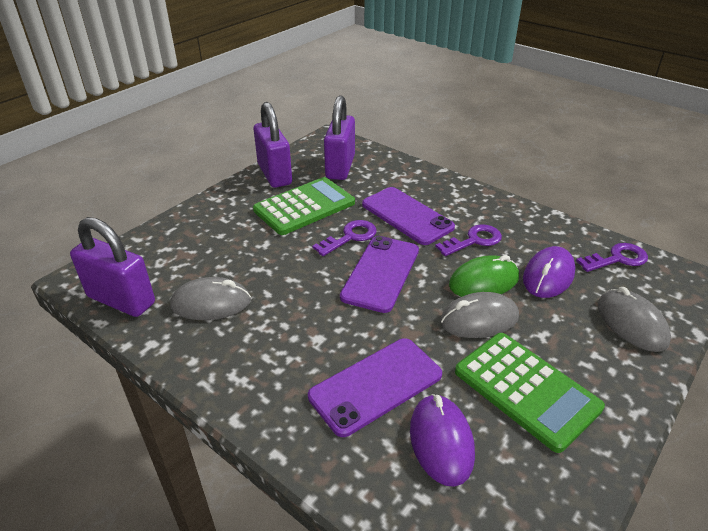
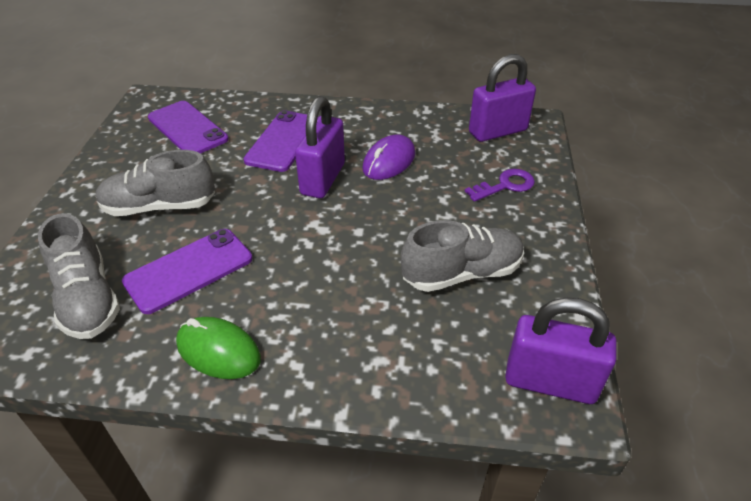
green calculator: 2 -> 0
grey mouse: 3 -> 0
grey shoe: 0 -> 3
purple key: 3 -> 1
purple mouse: 2 -> 1

